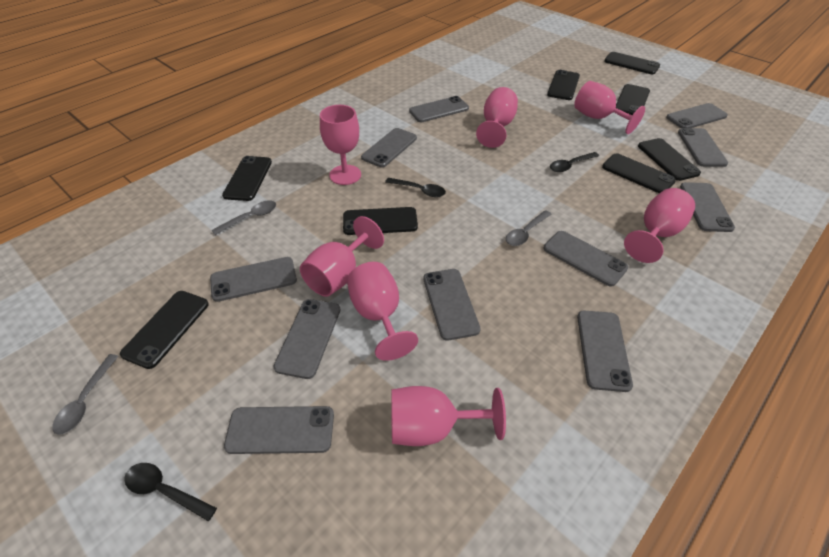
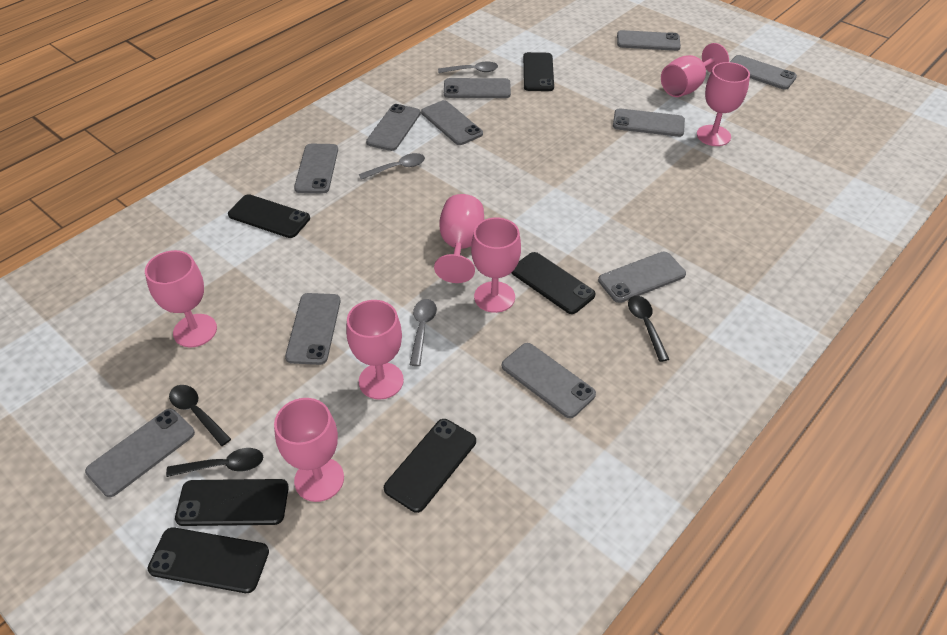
black phone: 8 -> 6

